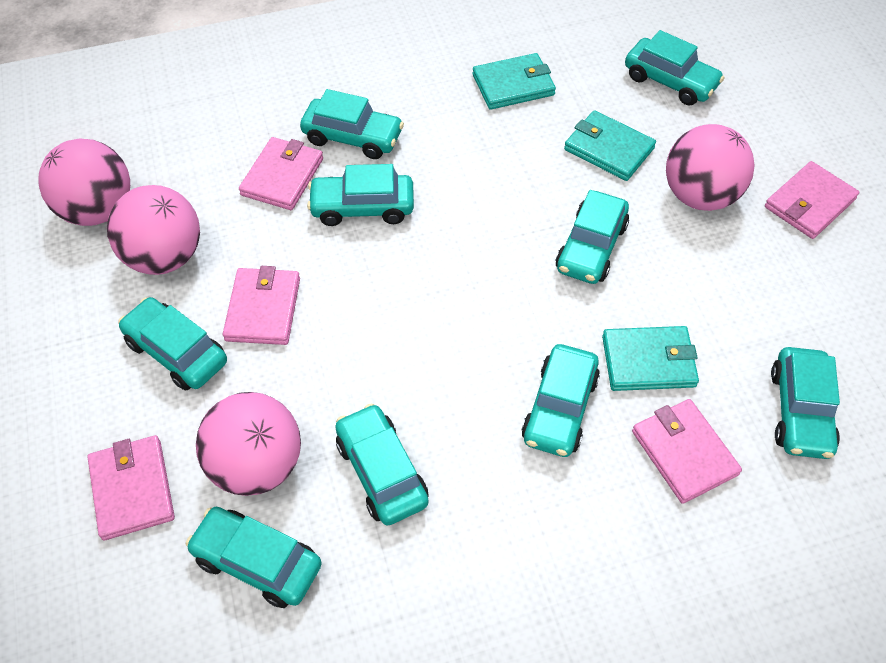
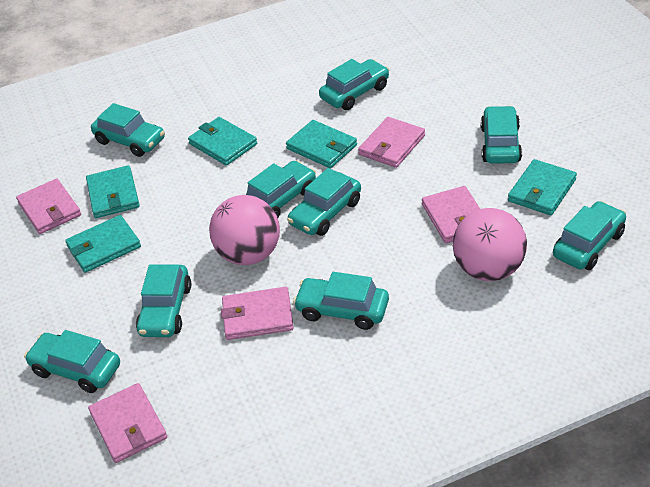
pink ball: 4 -> 2
turquoise wallet: 3 -> 5

